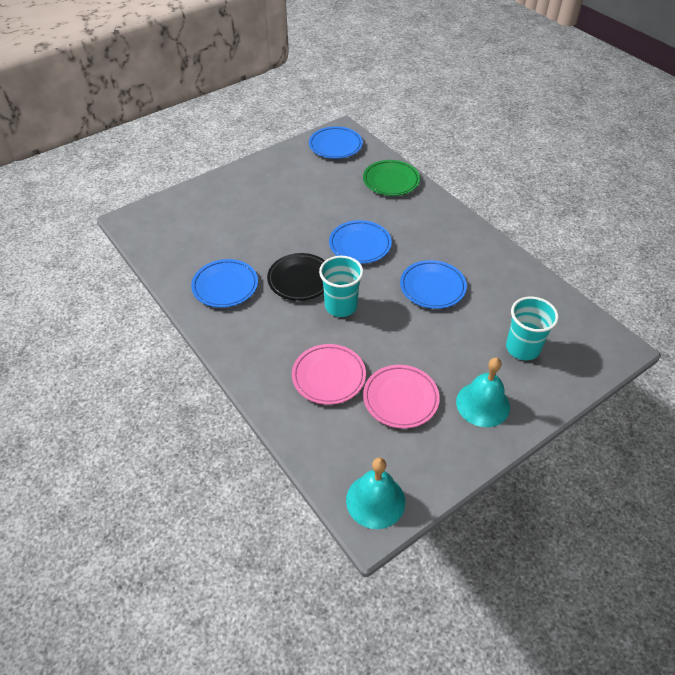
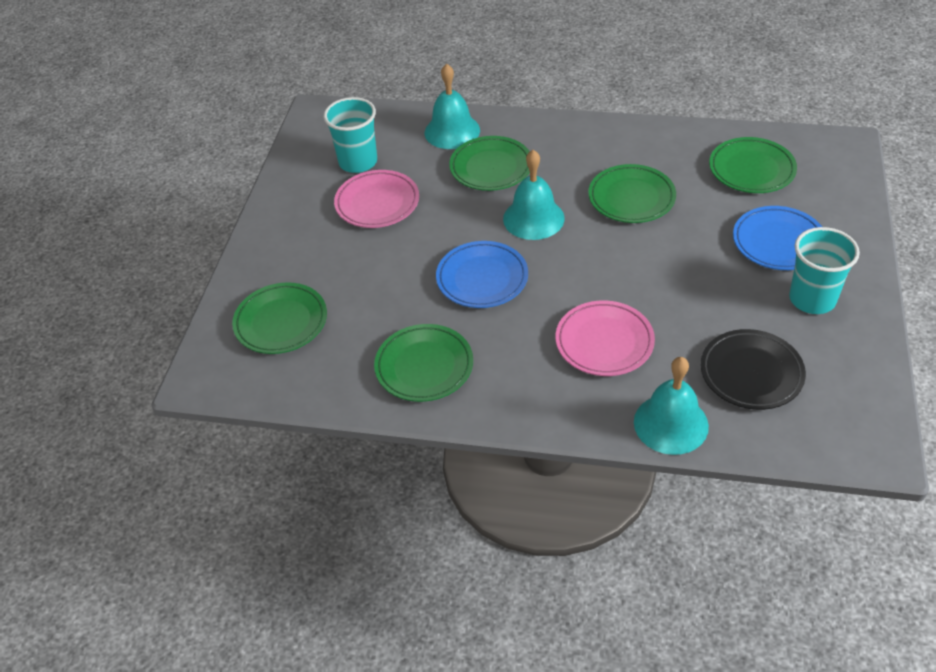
blue plate: 4 -> 2
green plate: 1 -> 5
turquoise bell: 2 -> 3

